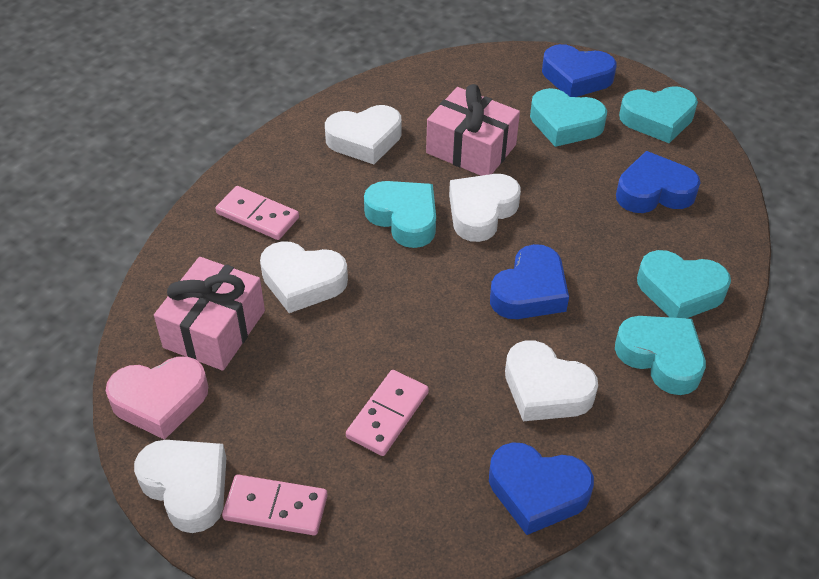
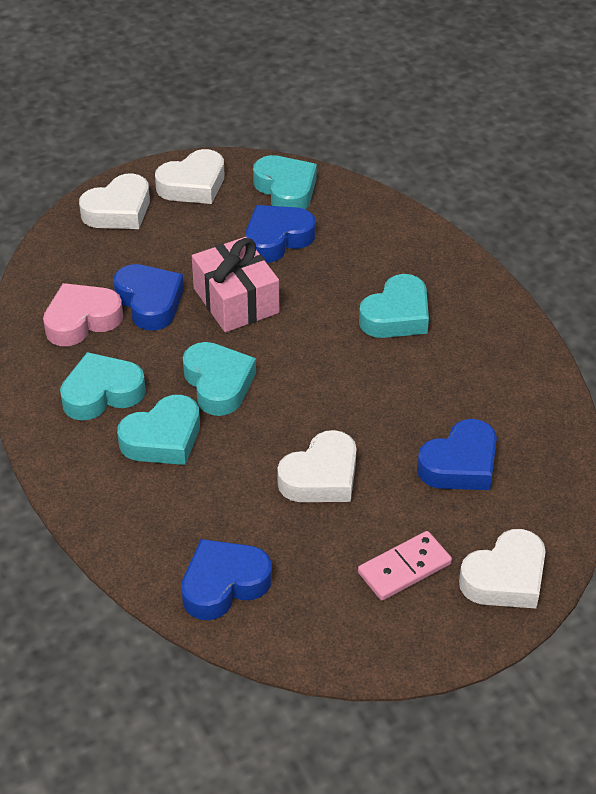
pink domino: 3 -> 1
pink gift: 2 -> 1
white heart: 5 -> 4

